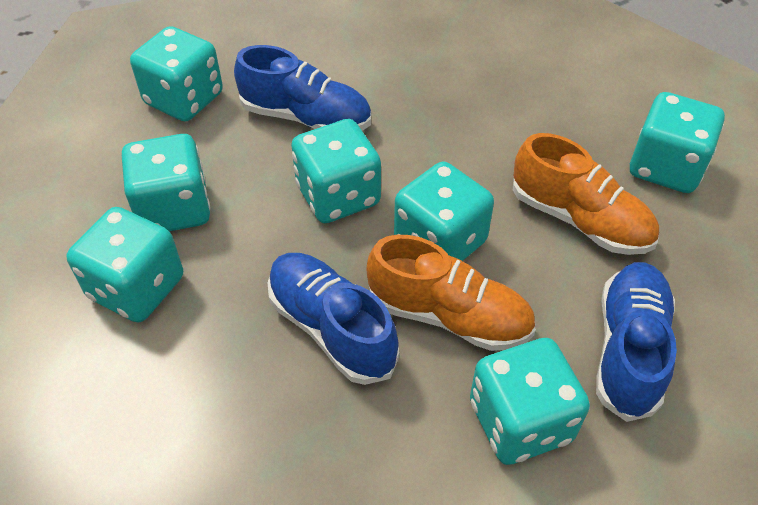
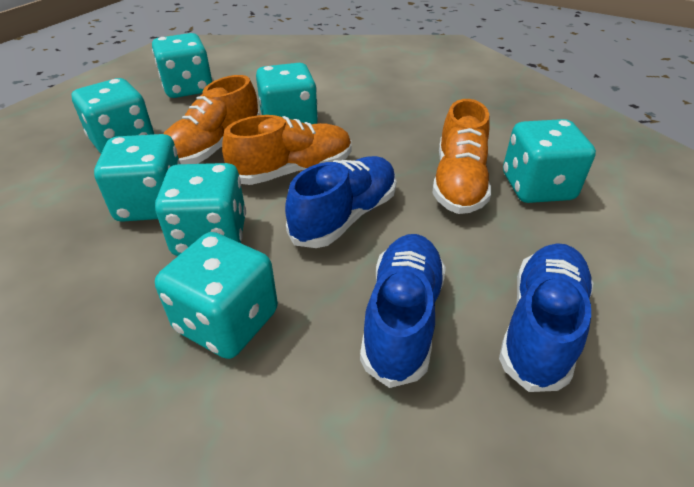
orange shoe: 2 -> 3

